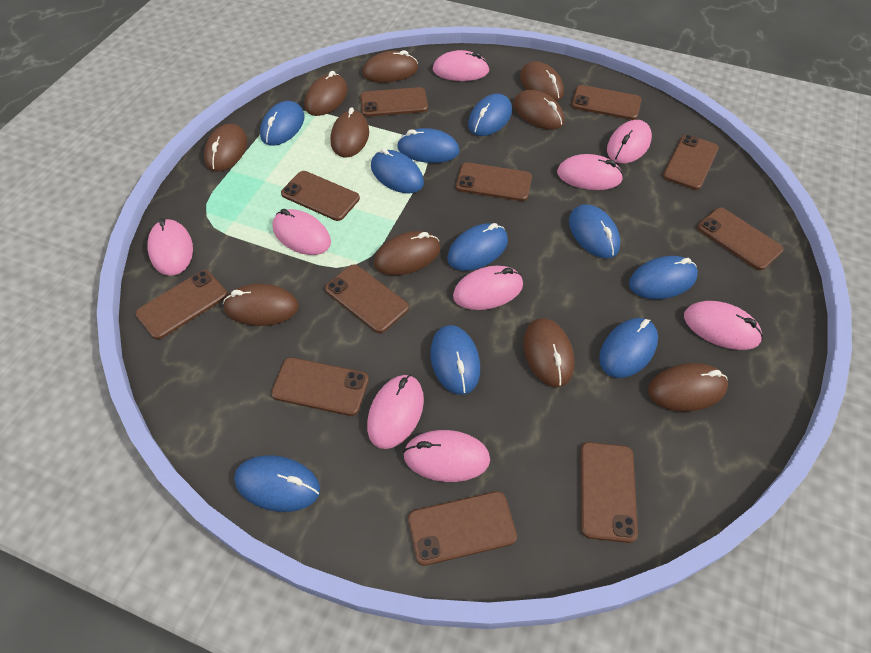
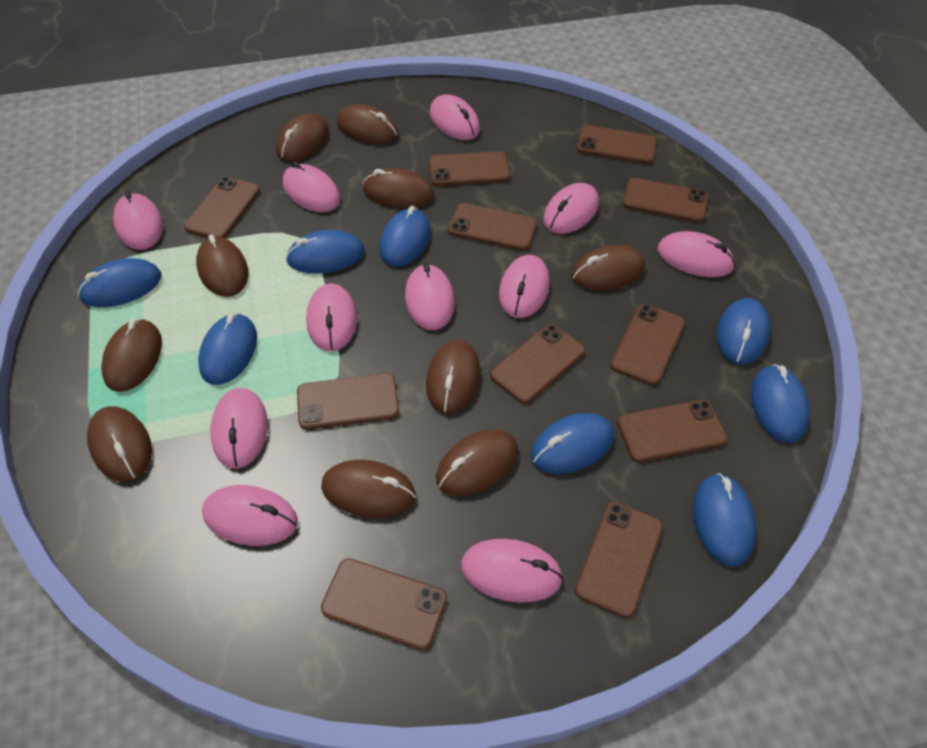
blue mouse: 10 -> 8
pink mouse: 9 -> 11

